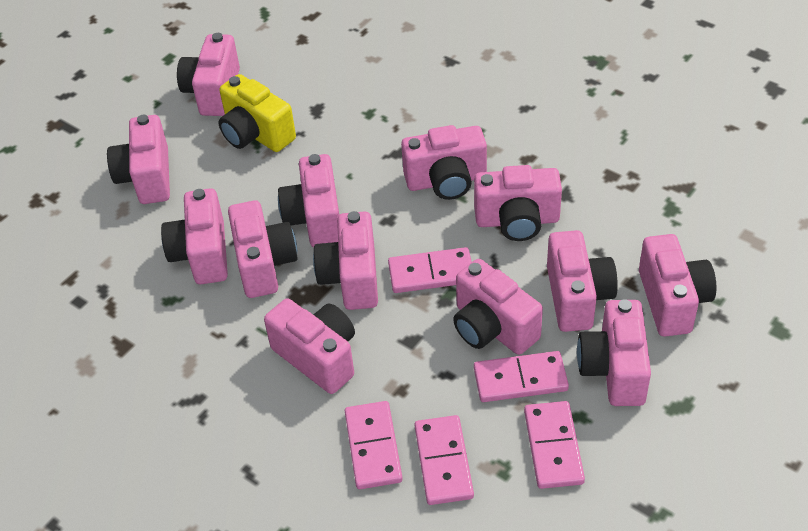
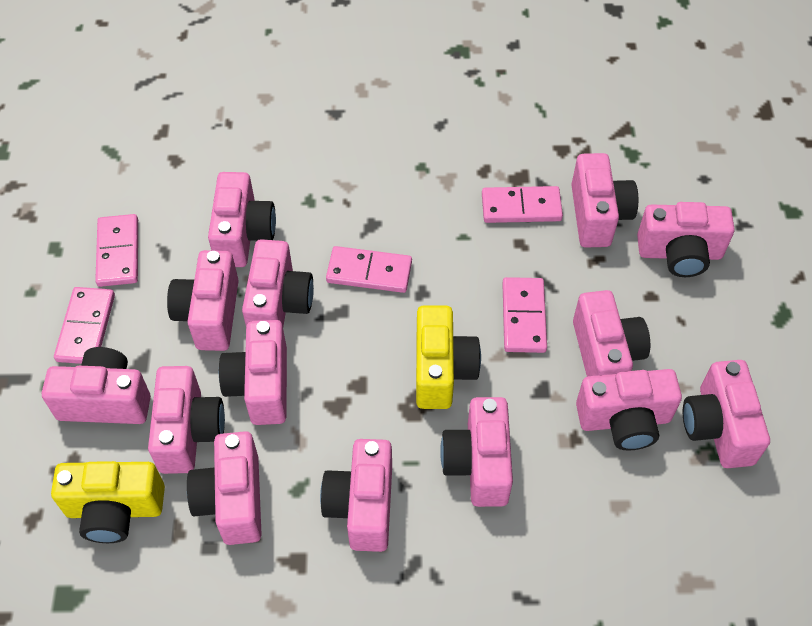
pink camera: 13 -> 14
yellow camera: 1 -> 2

